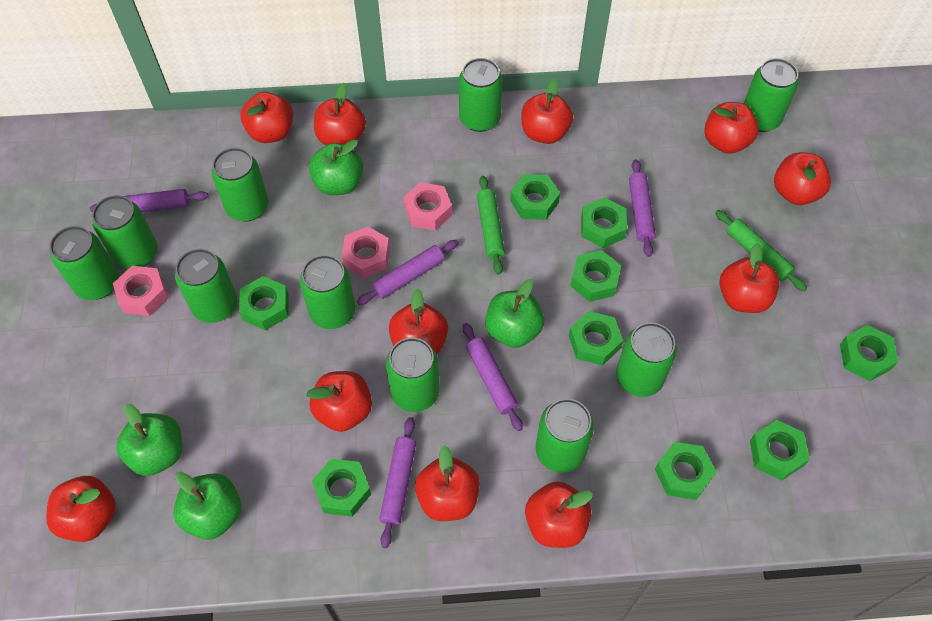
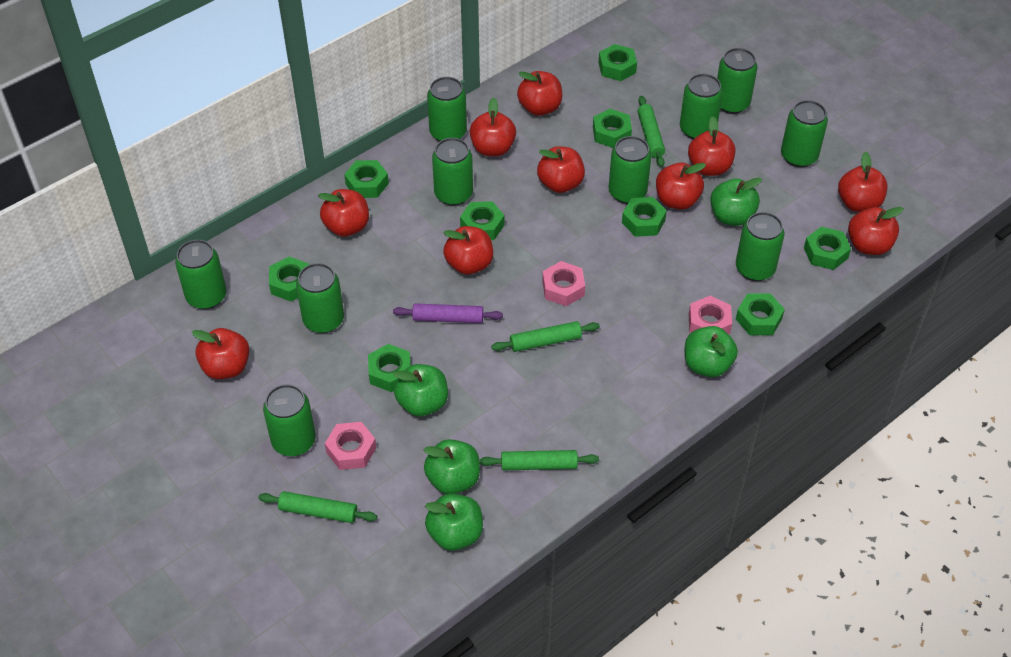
green apple: 4 -> 5
green rolling pin: 2 -> 4
purple rolling pin: 5 -> 1
red apple: 11 -> 10

